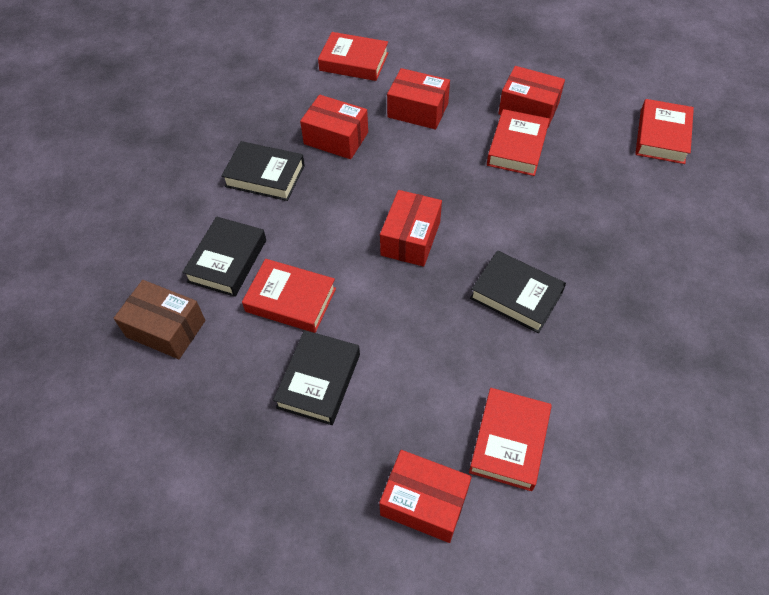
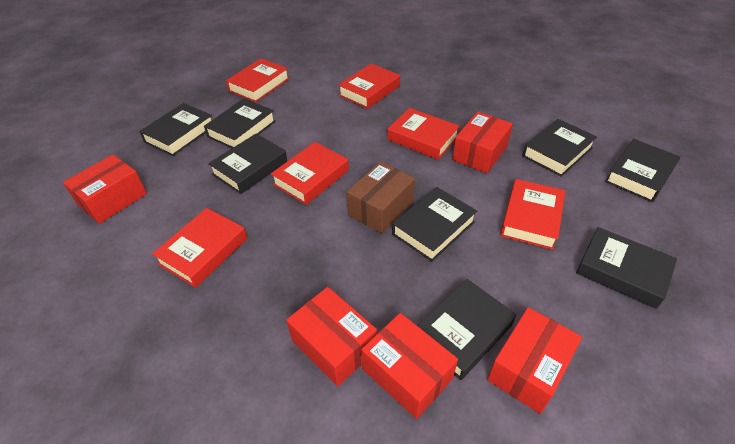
black book: 4 -> 8
red book: 5 -> 6

